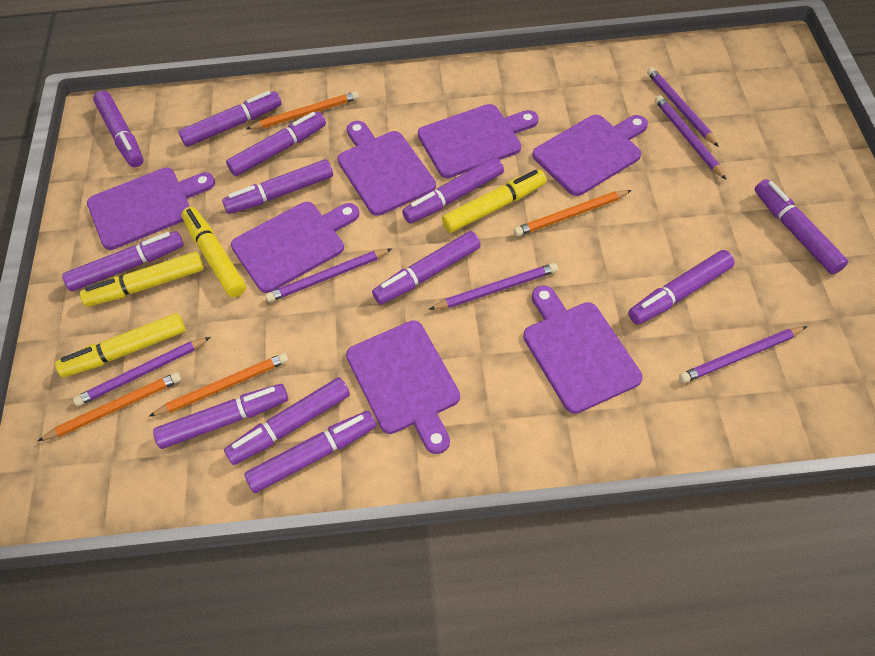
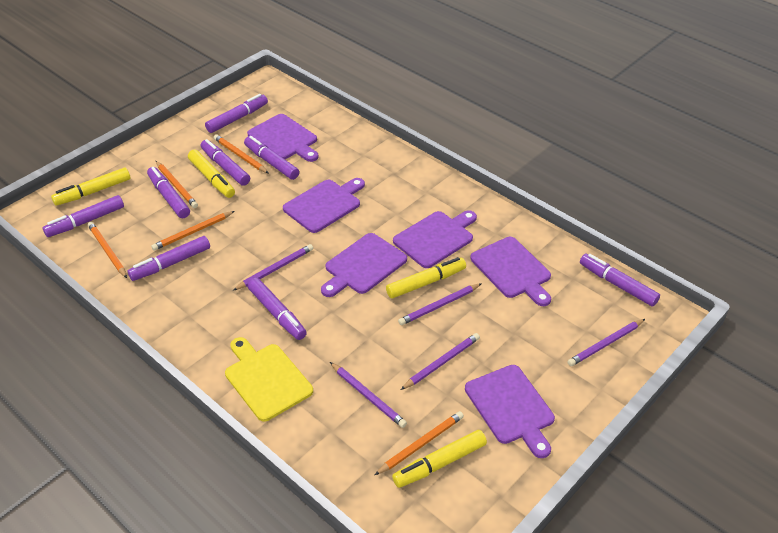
orange pencil: 4 -> 5
purple cutting board: 7 -> 6
purple marker: 12 -> 8
purple pencil: 6 -> 5
yellow cutting board: 0 -> 1

